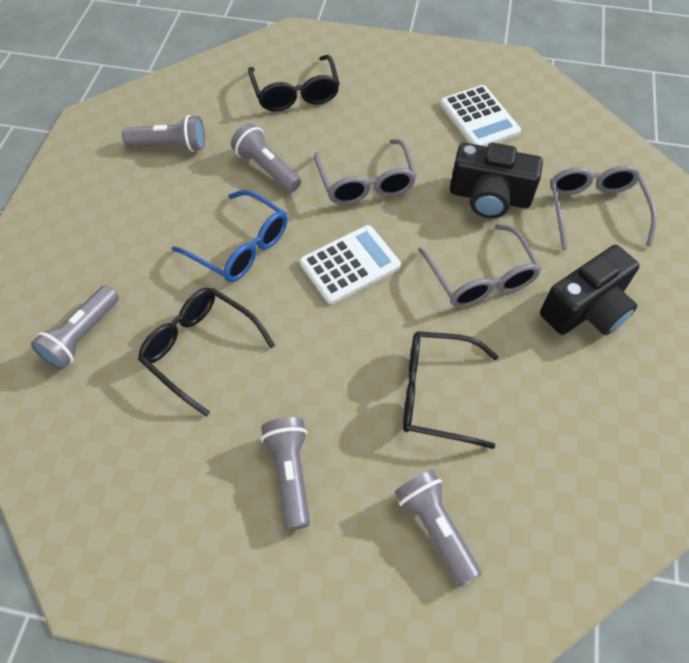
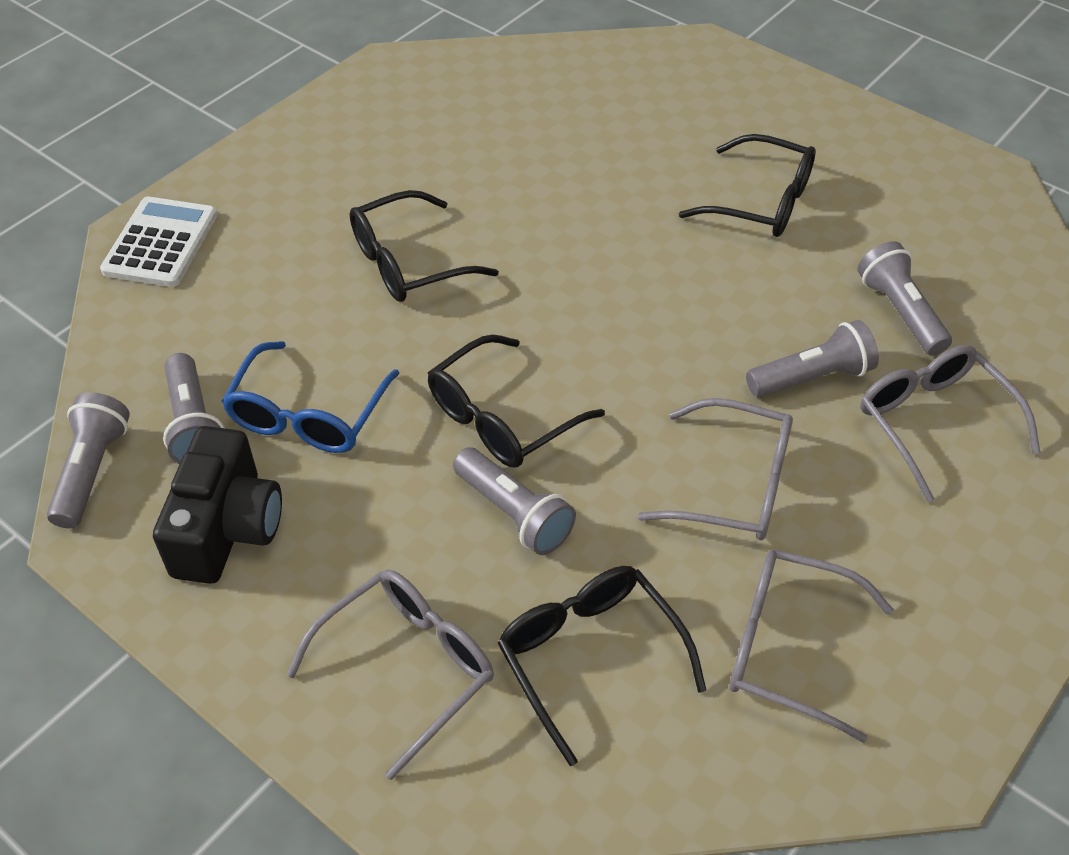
black camera: 2 -> 1
black glasses: 3 -> 4
grey glasses: 3 -> 4
white calculator: 2 -> 1

